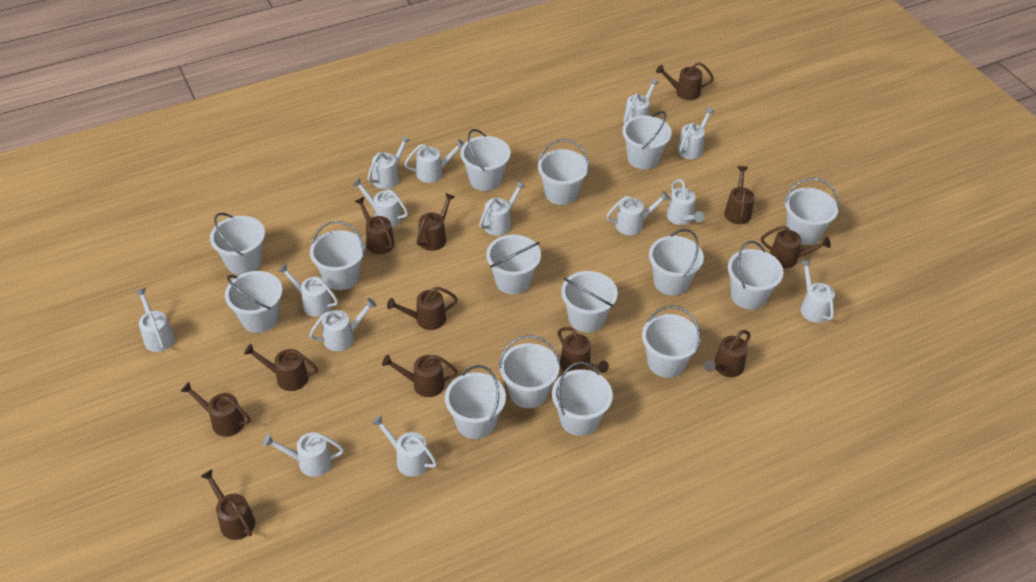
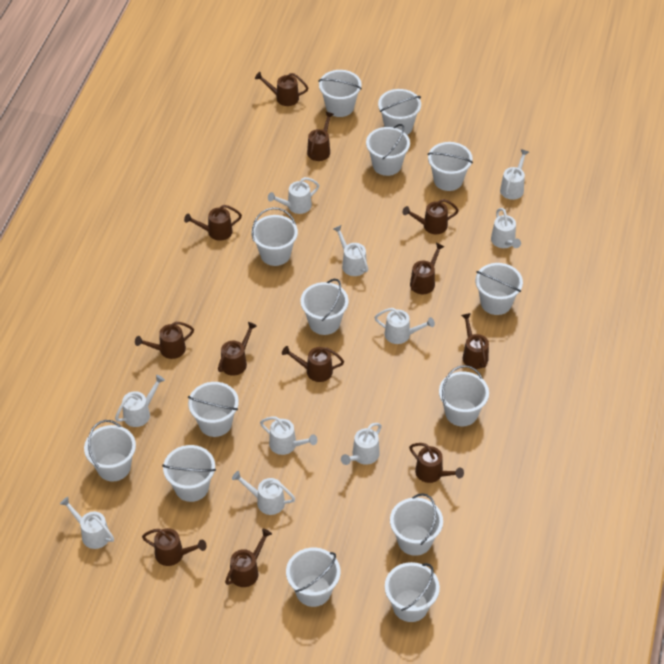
white bucket: 15 -> 14
white watering can: 14 -> 10

